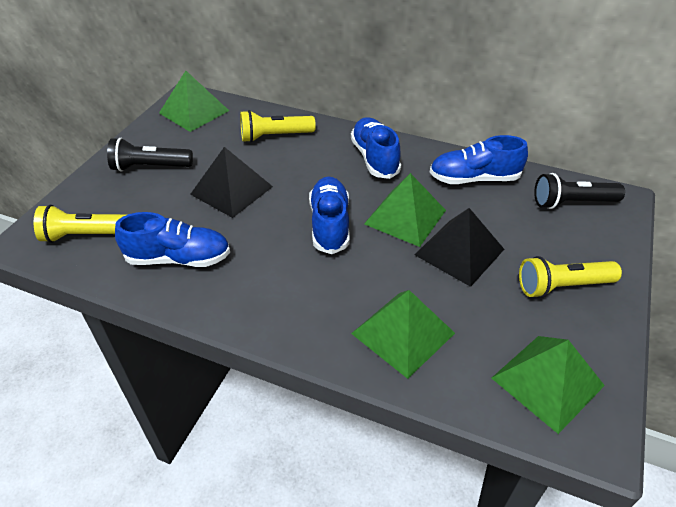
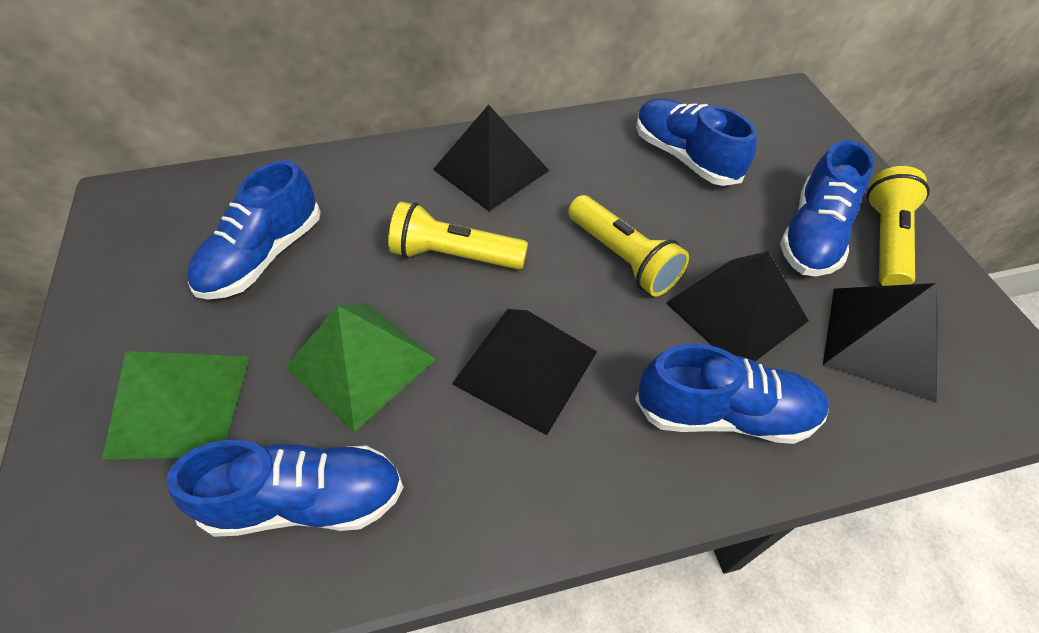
black flashlight: 2 -> 0
black pyramid: 2 -> 4
blue shoe: 4 -> 5
green pyramid: 4 -> 2

